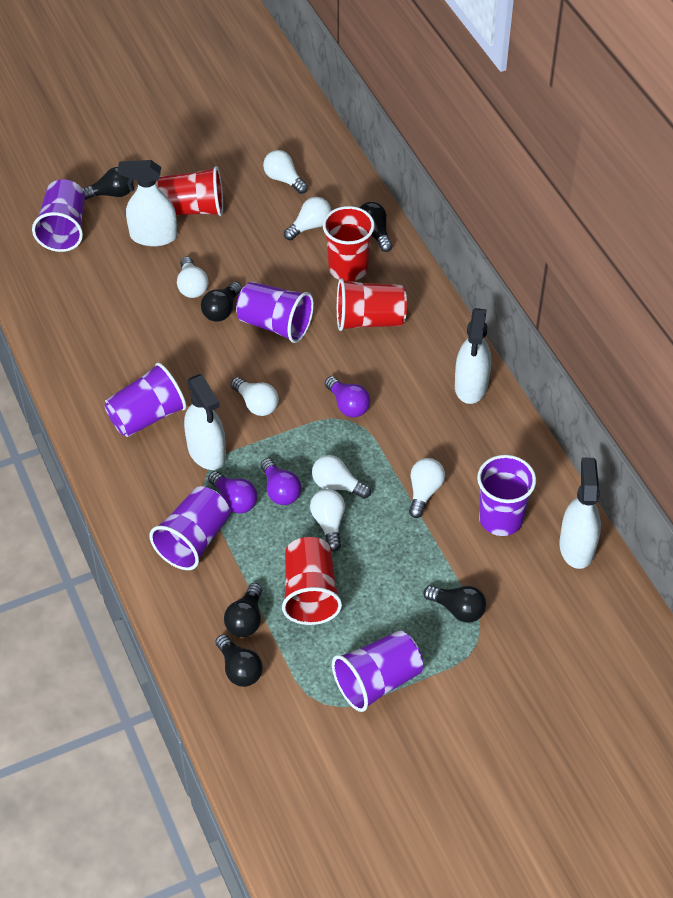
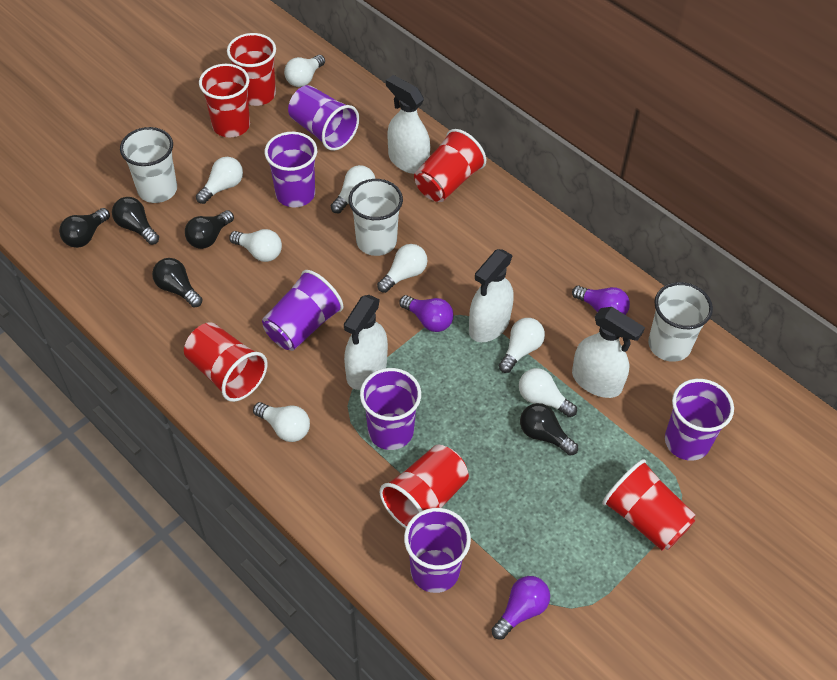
black light bulb: 6 -> 5
red cup: 4 -> 6
white cup: 0 -> 3
white light bulb: 7 -> 8

